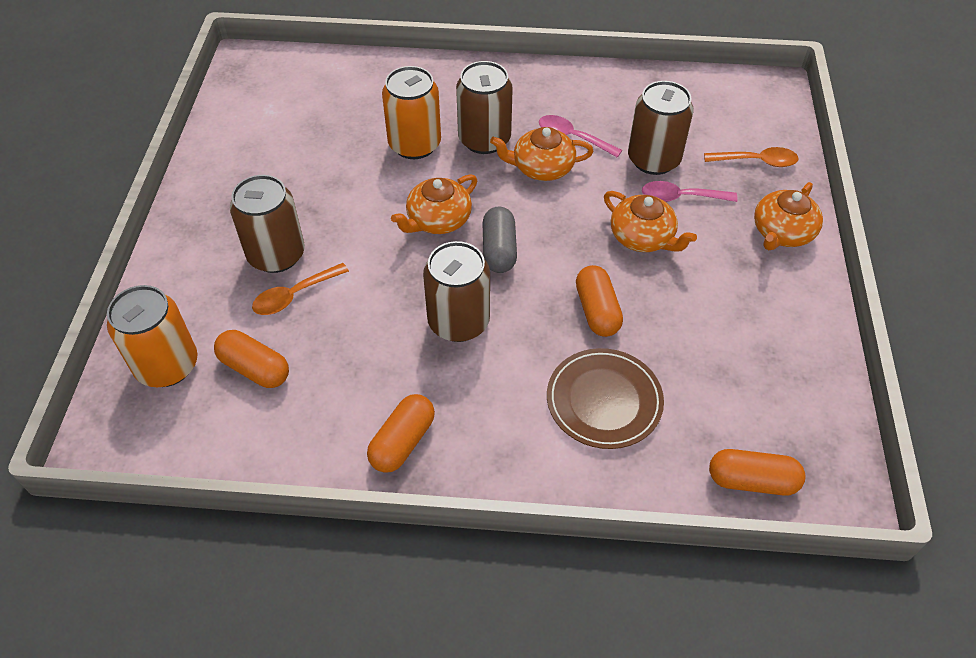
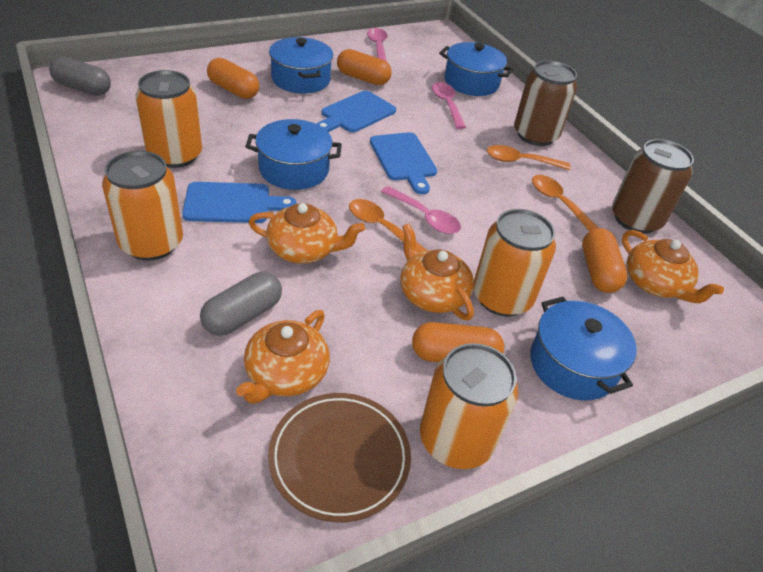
blue cutting board: 0 -> 3
blue pot: 0 -> 4
brown can: 4 -> 2
grey capsule: 1 -> 2
orange can: 2 -> 4
orange spoon: 2 -> 3
pink spoon: 2 -> 3

